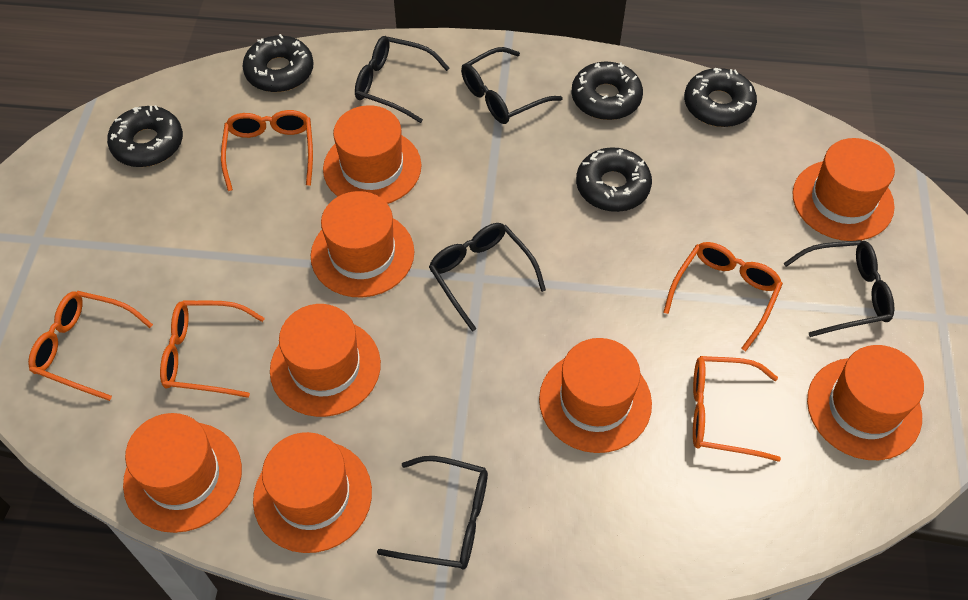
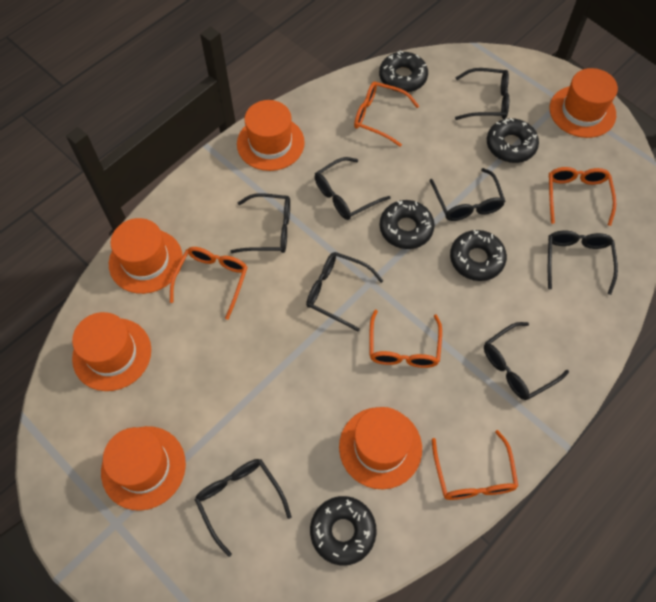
black glasses: 5 -> 8
orange hat: 8 -> 6

